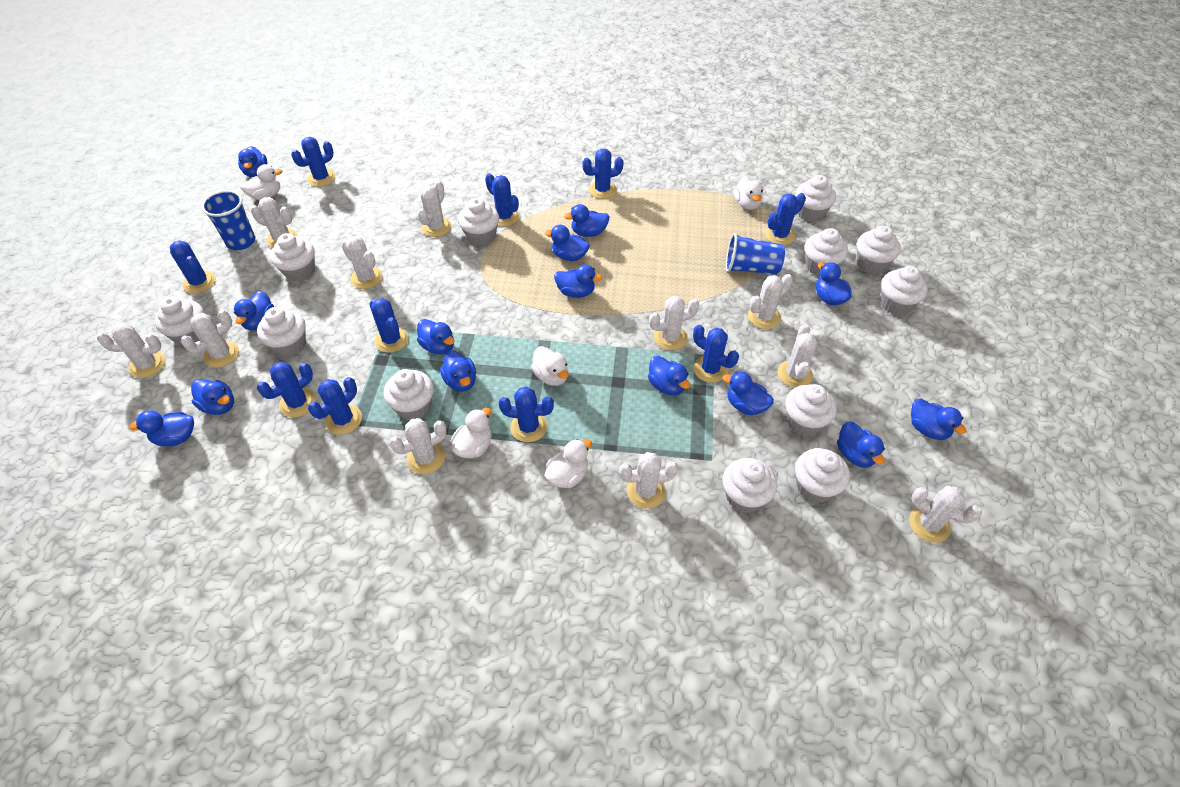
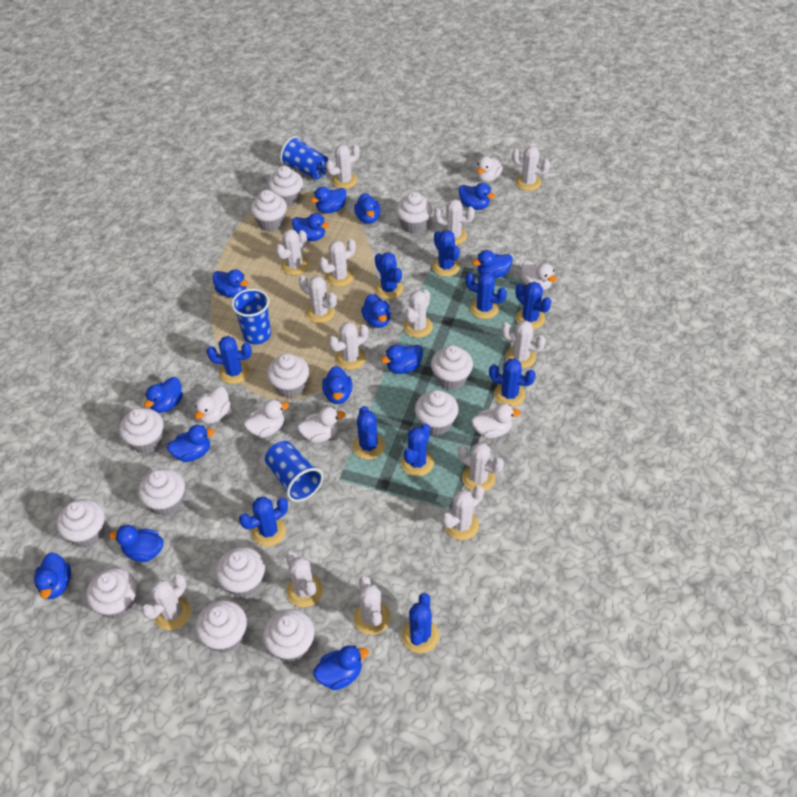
blue cup: 2 -> 3
white cactus: 11 -> 14
white cupcake: 12 -> 13
white duck: 5 -> 6

